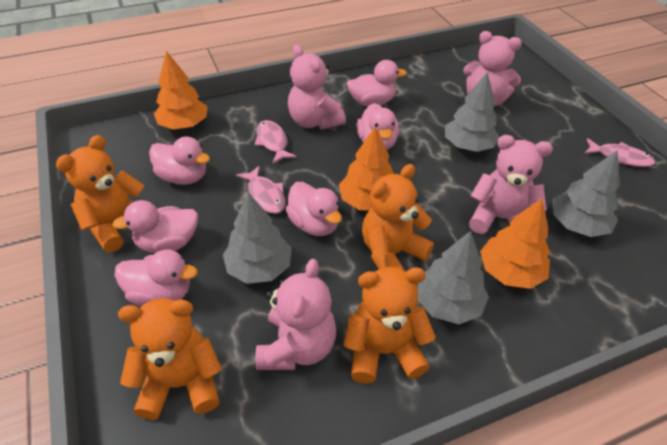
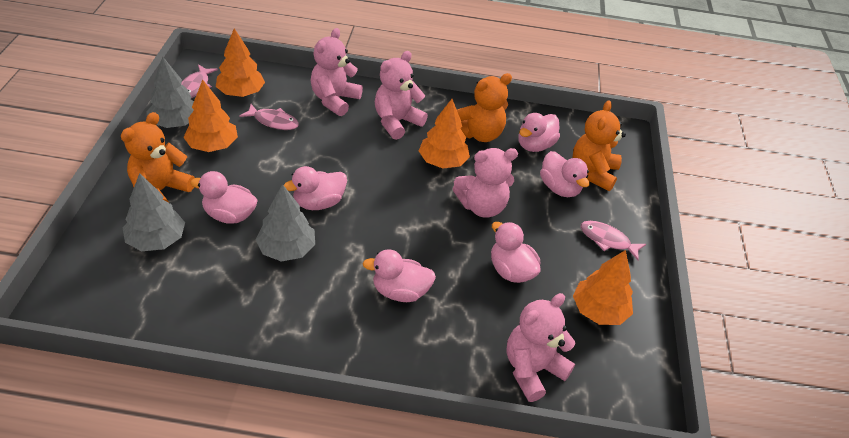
grey tree: 4 -> 3
orange teddy bear: 4 -> 3
orange tree: 3 -> 4

